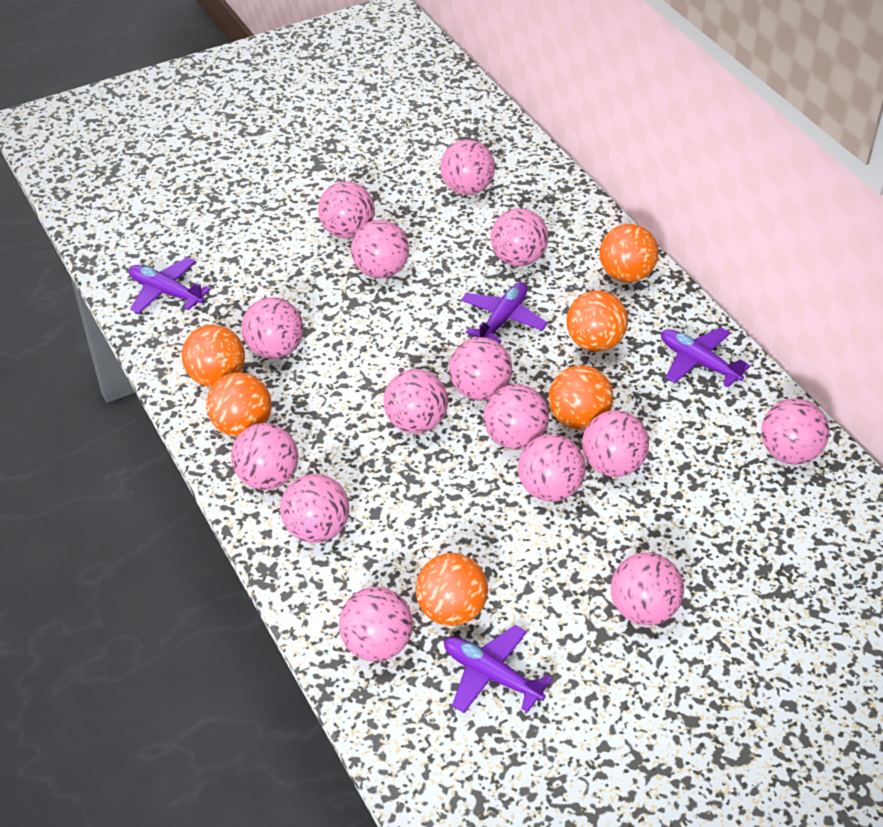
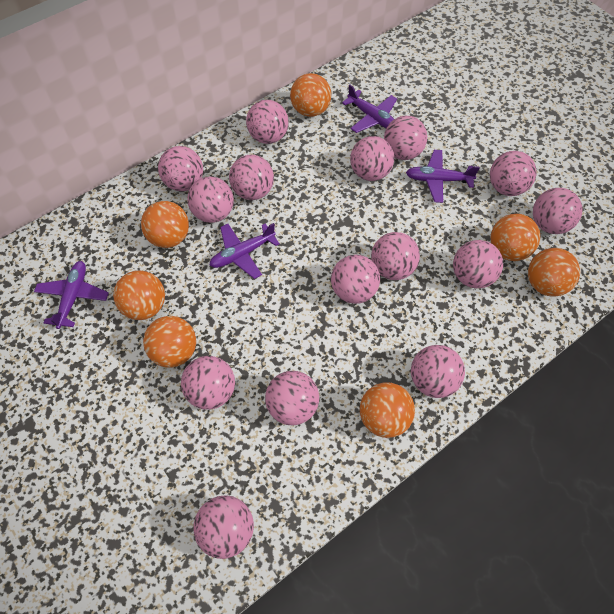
orange ball: 6 -> 7

